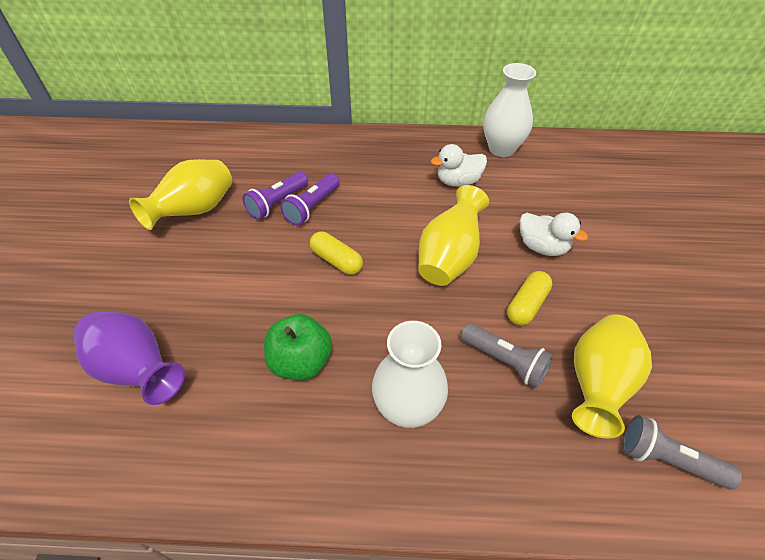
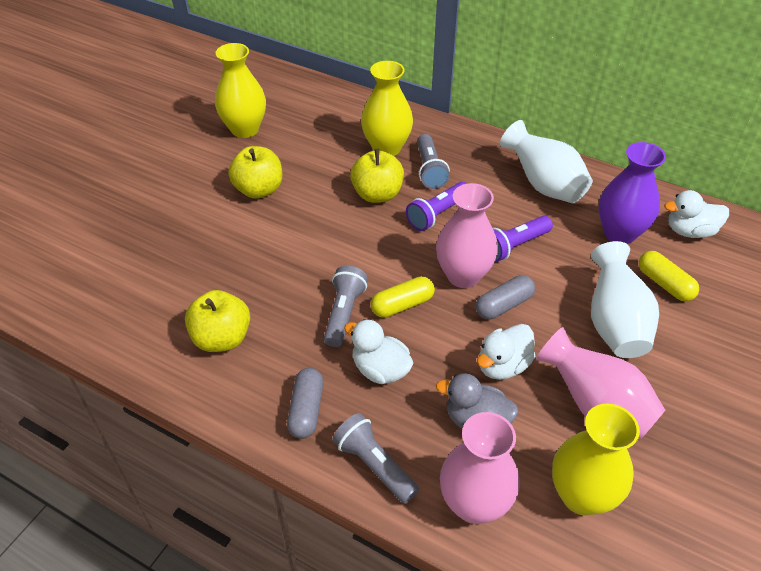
green apple: 1 -> 0
grey capsule: 0 -> 2
grey duck: 0 -> 1
grey flashlight: 2 -> 3
pink vase: 0 -> 3
white duck: 2 -> 3
yellow apple: 0 -> 3

